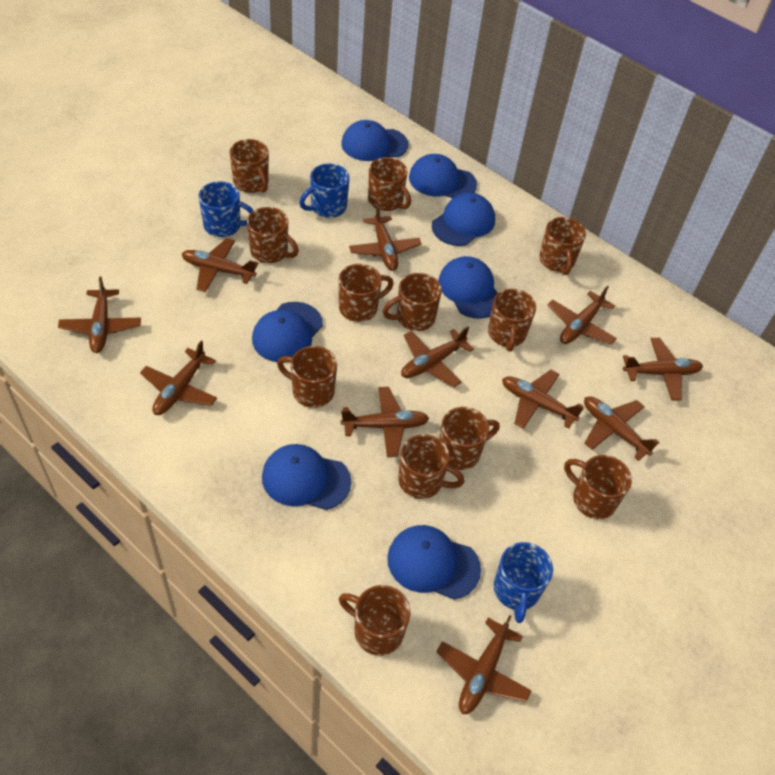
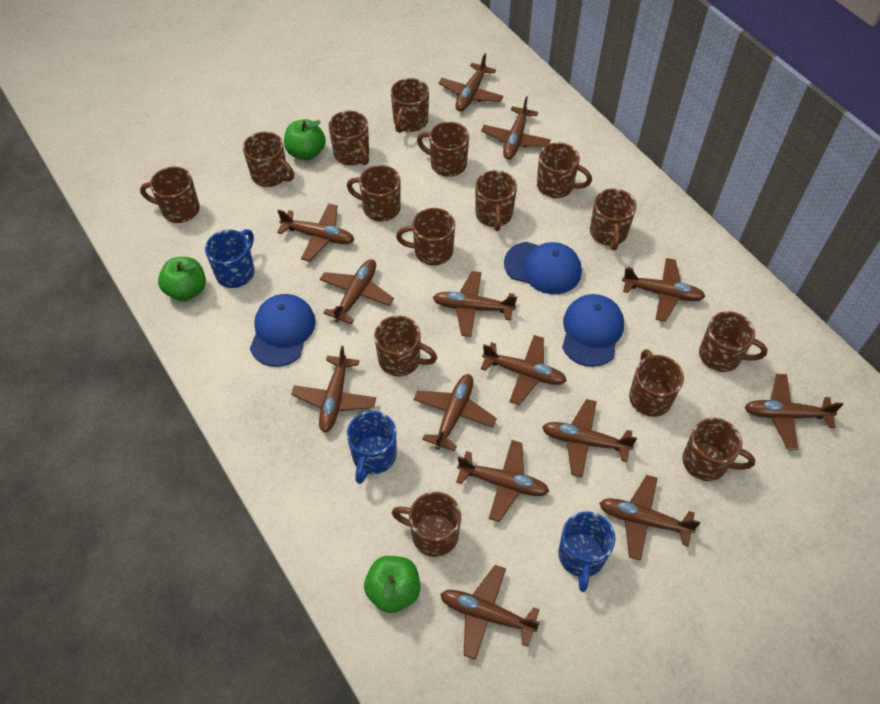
blue cap: 7 -> 3
brown mug: 12 -> 15
brown plane: 11 -> 14
green apple: 0 -> 3

